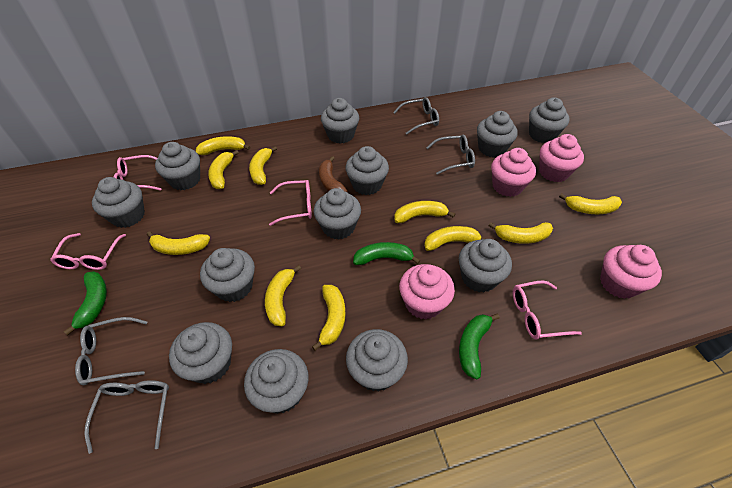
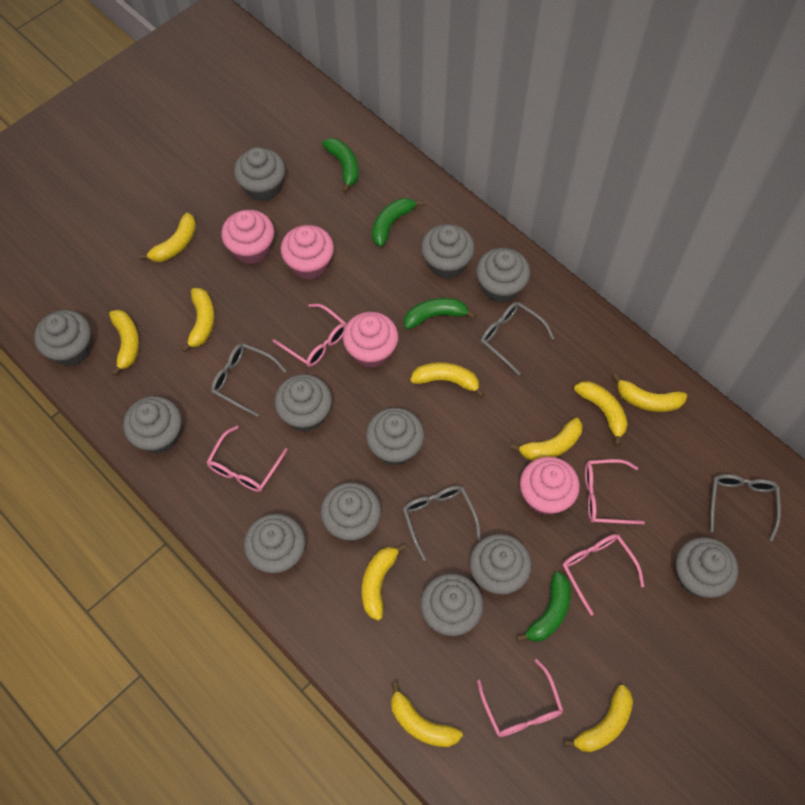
brown banana: 1 -> 0
green banana: 3 -> 4
pink glasses: 4 -> 5

